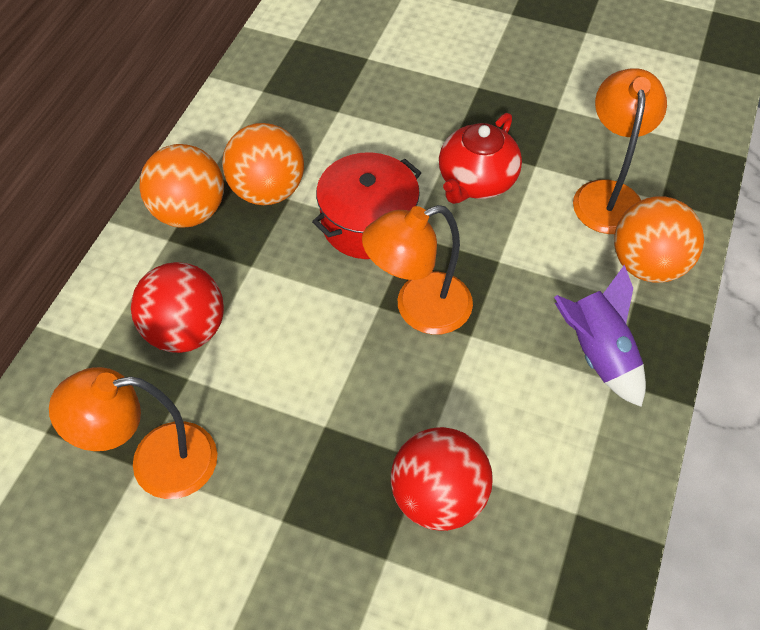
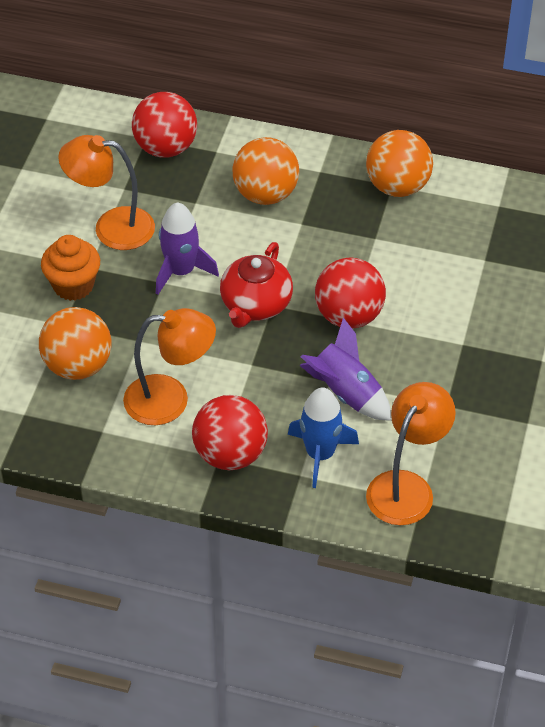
blue rocket: 0 -> 1
orange cupcake: 0 -> 1
purple rocket: 1 -> 2
red ball: 2 -> 3
red pot: 1 -> 0

